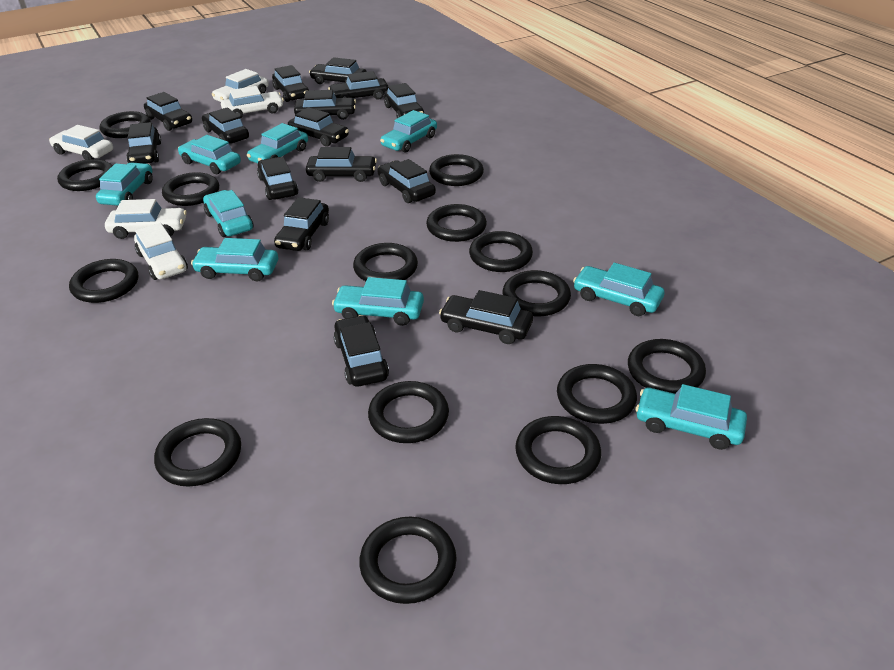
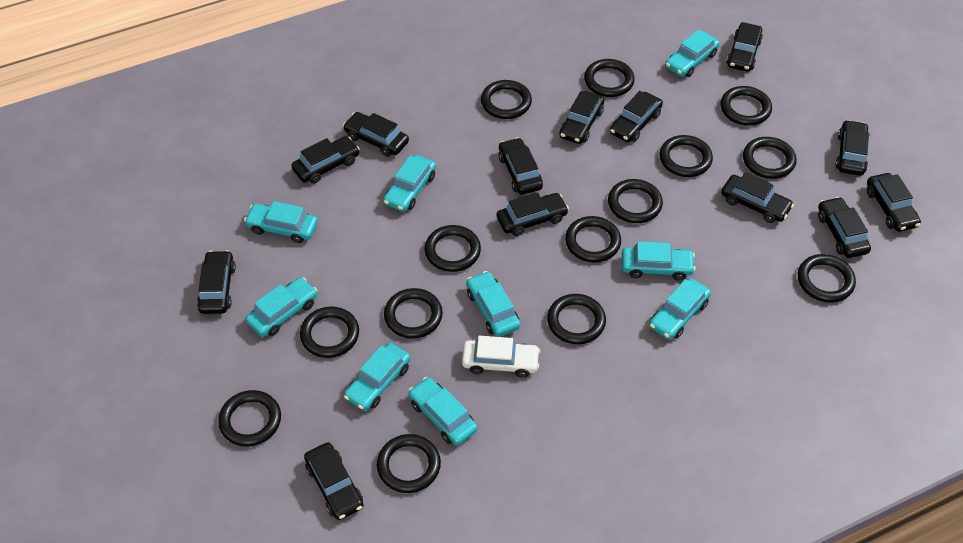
black car: 15 -> 13
black ring: 15 -> 14
white car: 5 -> 1

